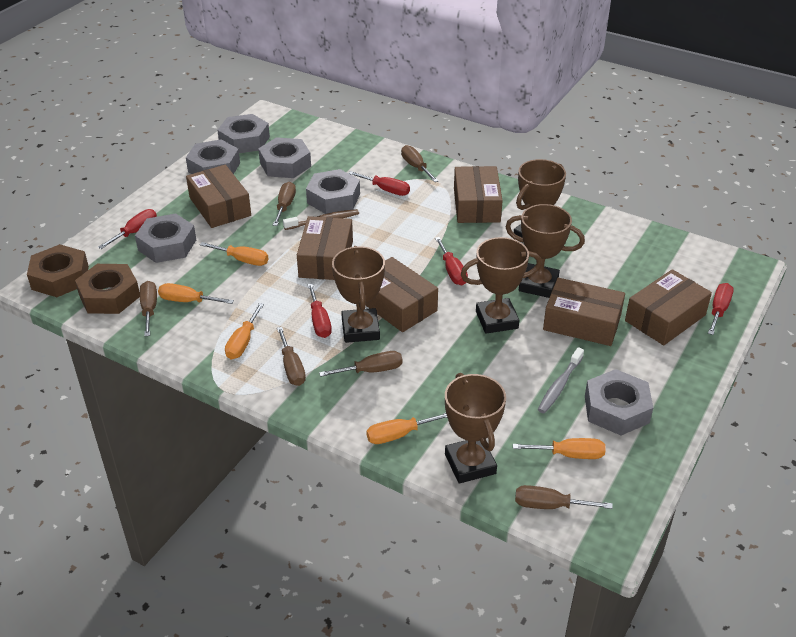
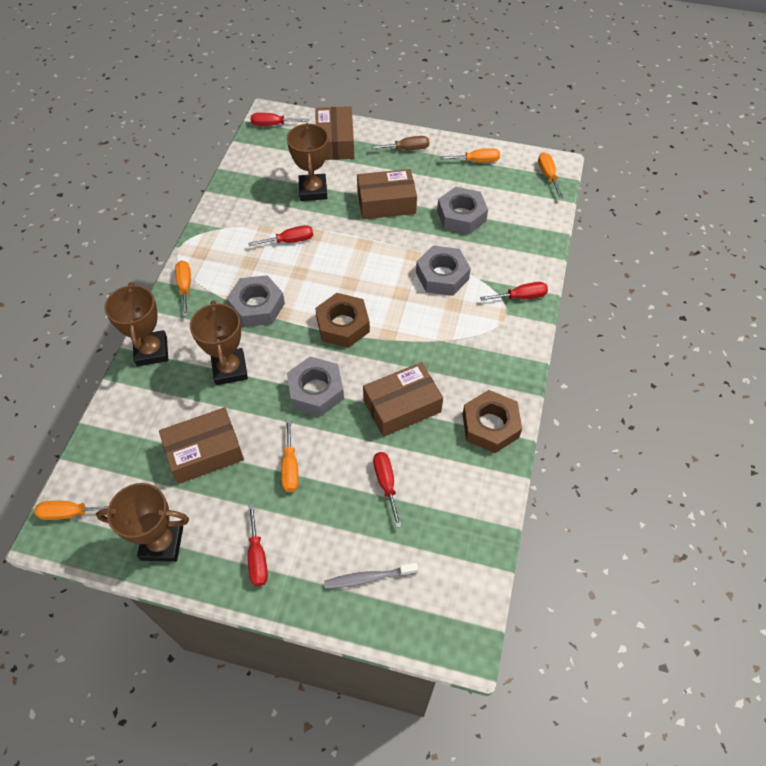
brown box: 6 -> 4
brown screwdriver: 6 -> 1
brown toothbrush: 1 -> 0
brown trophy: 5 -> 4
grey nut: 6 -> 4

